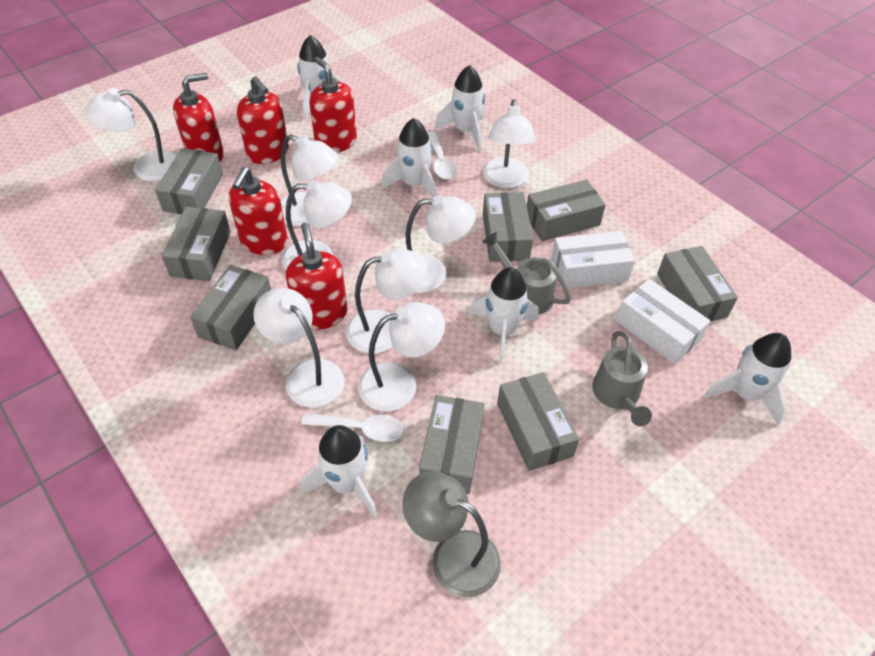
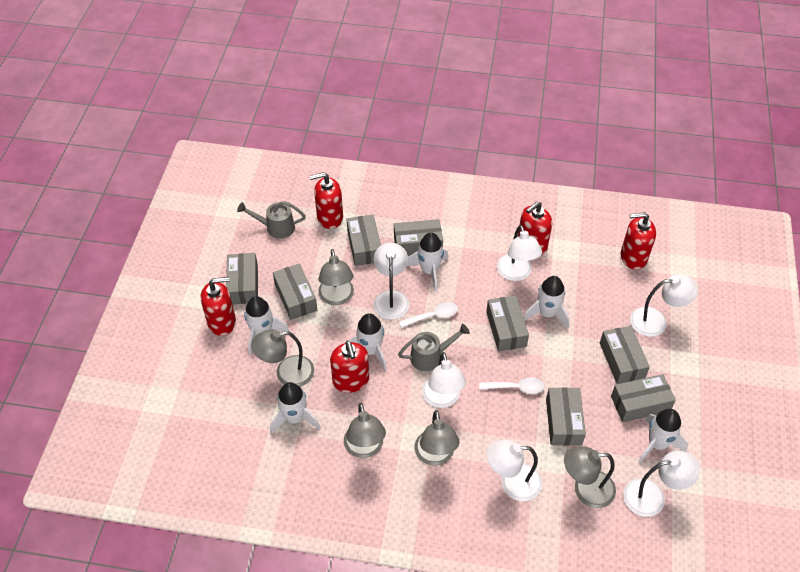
grey lamp: 1 -> 5
white box: 2 -> 0
white lamp: 8 -> 6

